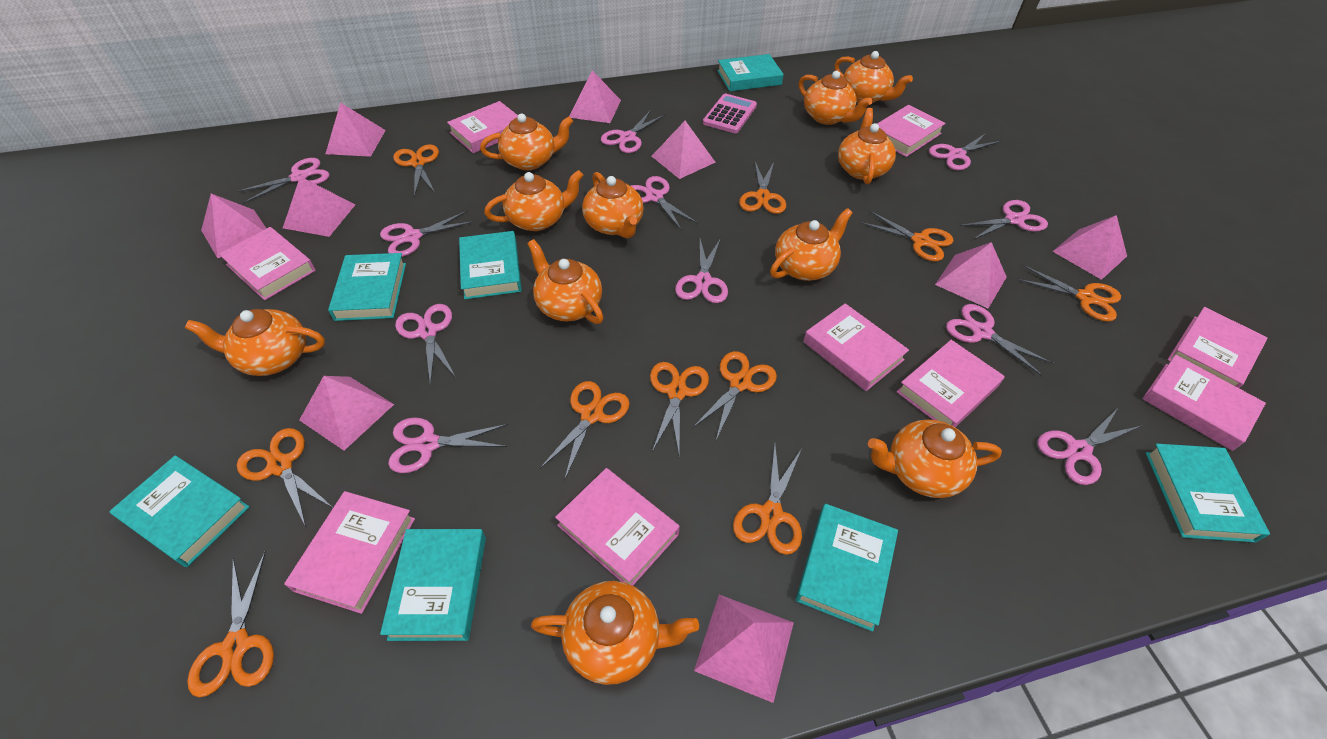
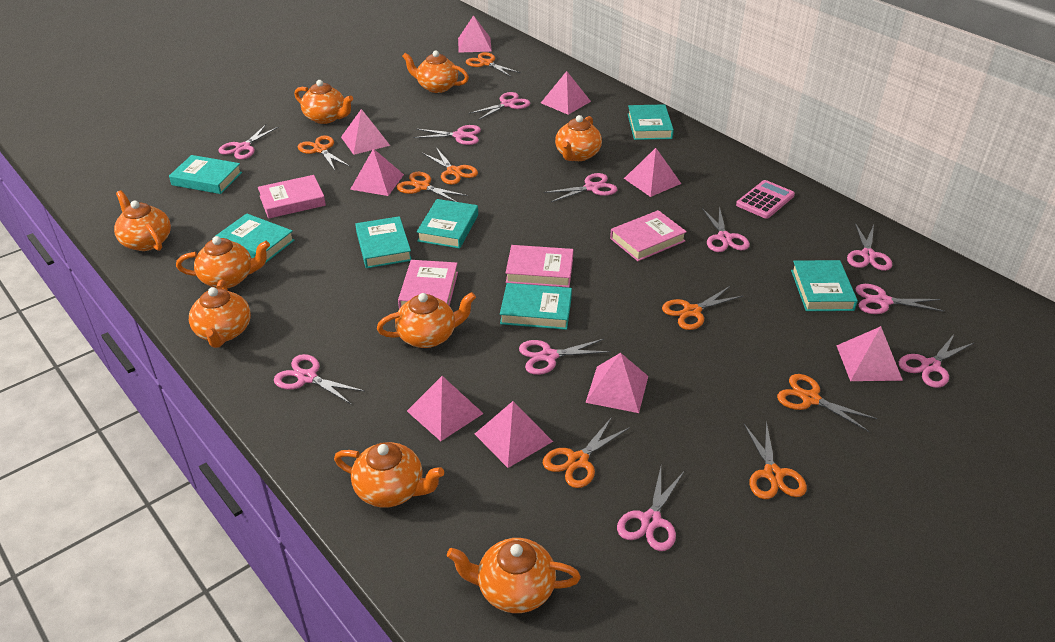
orange scissors: 10 -> 8
orange teapot: 11 -> 9
pink book: 9 -> 4

